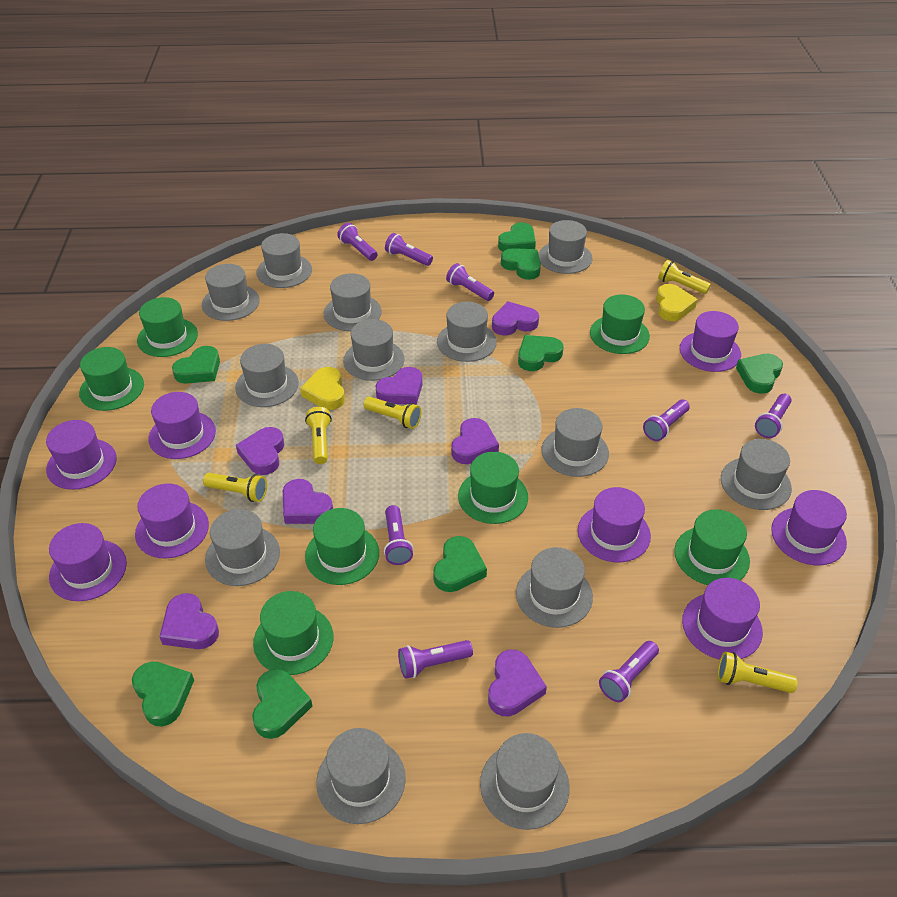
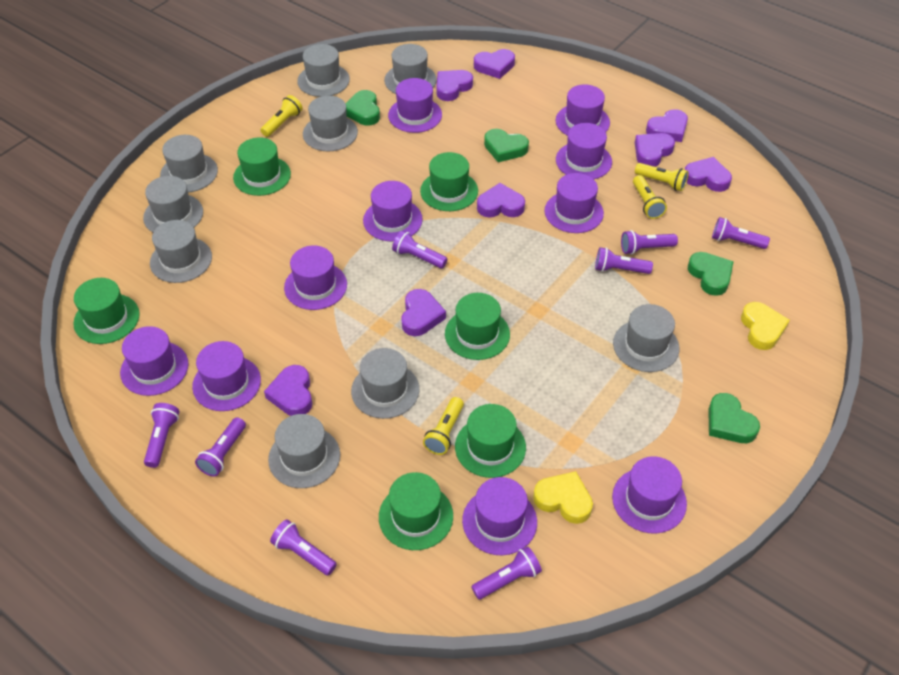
green hat: 7 -> 6
green heart: 8 -> 4
grey hat: 13 -> 9
purple hat: 8 -> 10
purple heart: 7 -> 8
yellow flashlight: 5 -> 4

